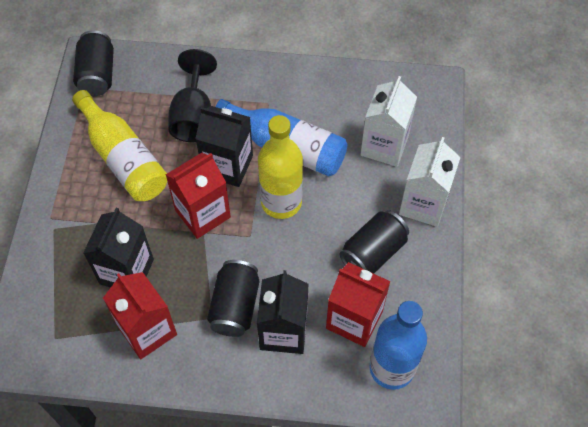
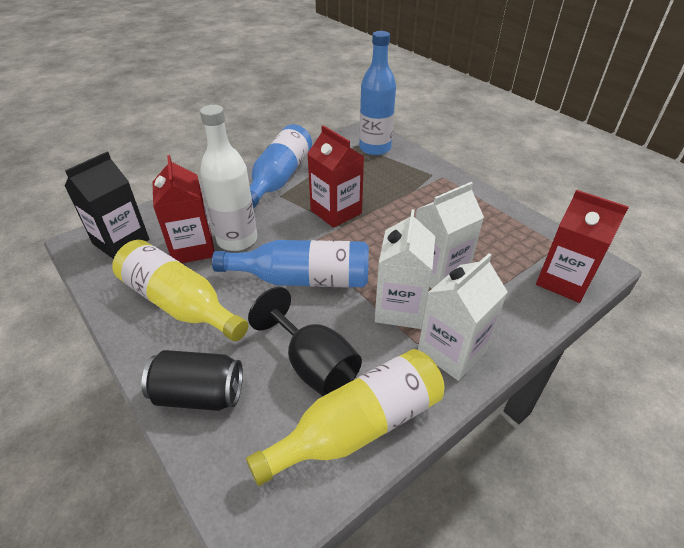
black can: 3 -> 1
black carton: 3 -> 1
blue bottle: 2 -> 3
white bottle: 0 -> 1
white carton: 2 -> 3

